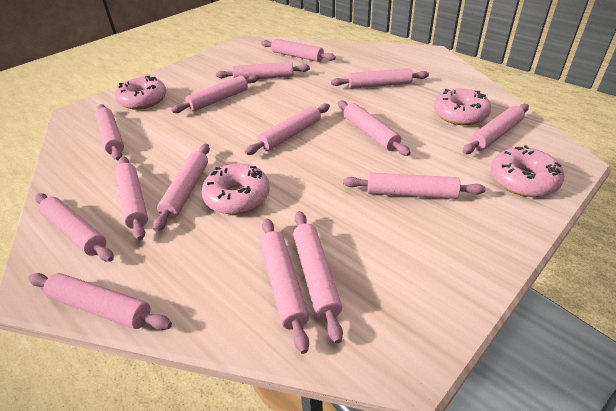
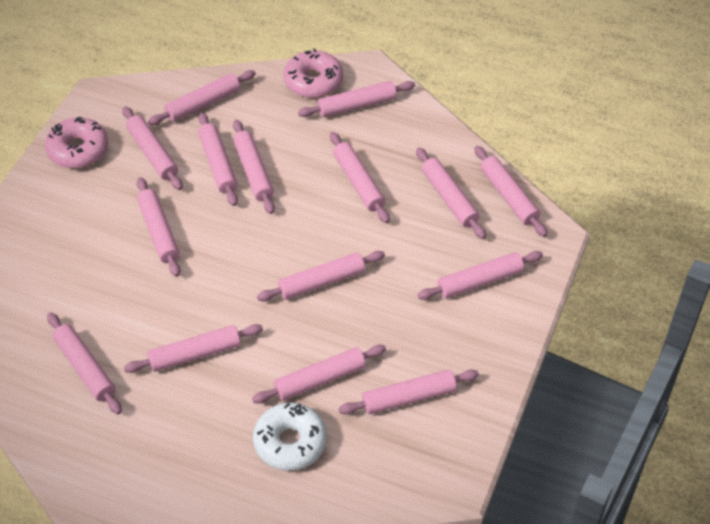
pink donut: 4 -> 2
white donut: 0 -> 1

